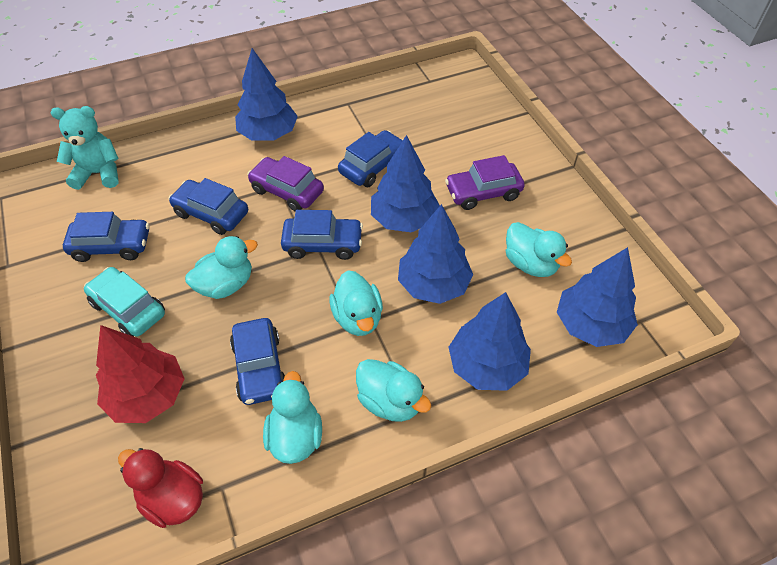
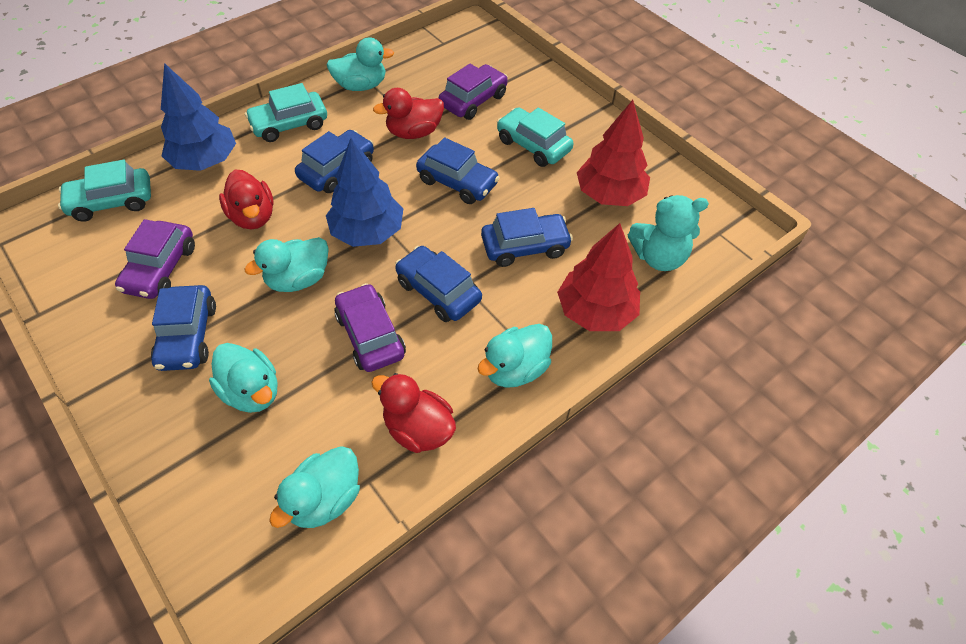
blue tree: 5 -> 2
purple car: 2 -> 3
red duck: 1 -> 3
red tree: 1 -> 2
turquoise car: 1 -> 3

